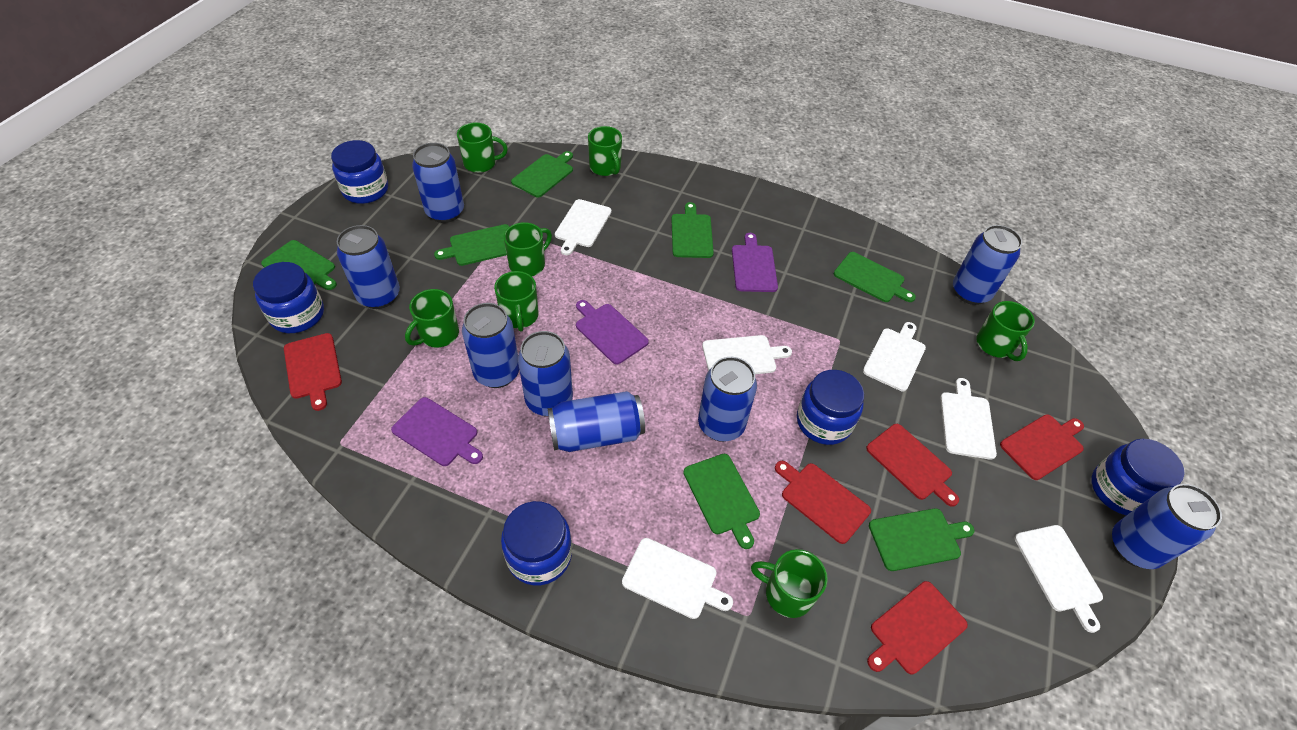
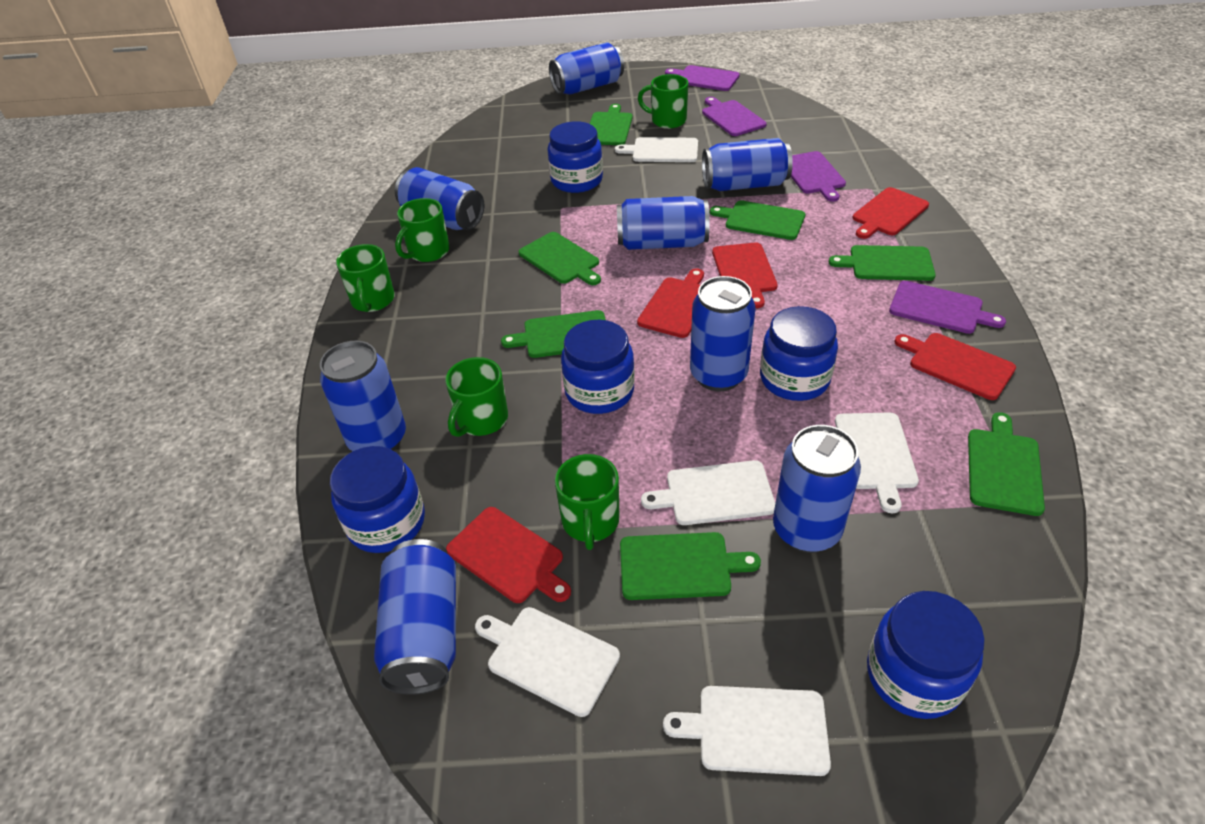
green mug: 7 -> 5
purple cutting board: 3 -> 4
white cutting board: 6 -> 5

